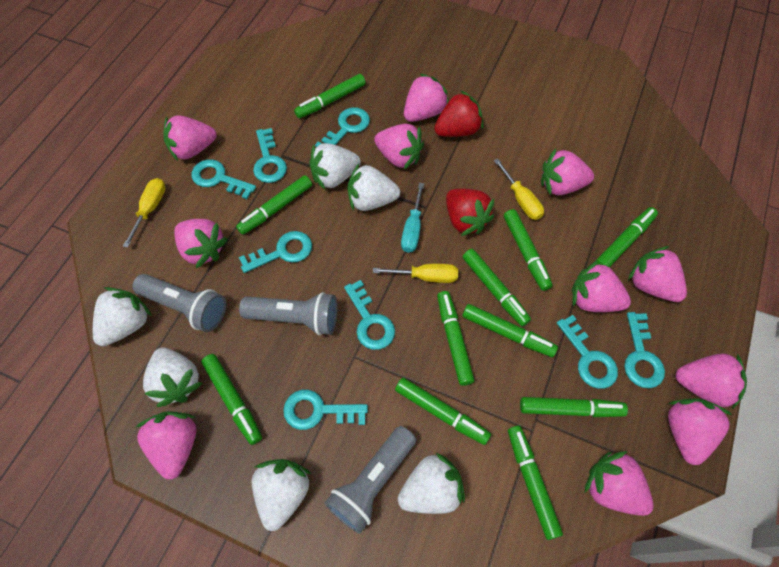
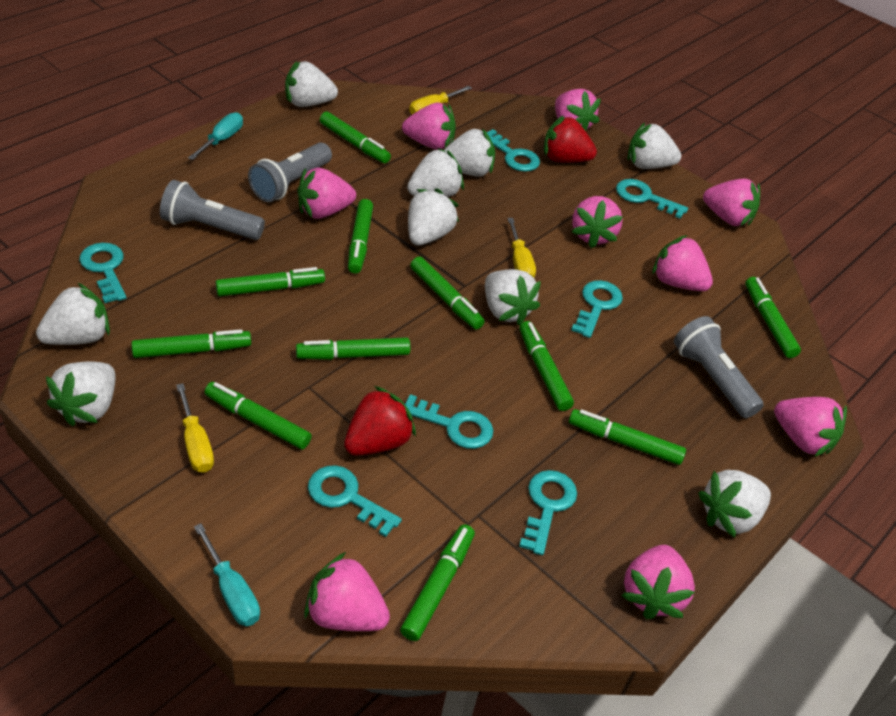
pink strawberry: 11 -> 9
turquoise key: 8 -> 7
turquoise screwdriver: 1 -> 2
white strawberry: 6 -> 9

